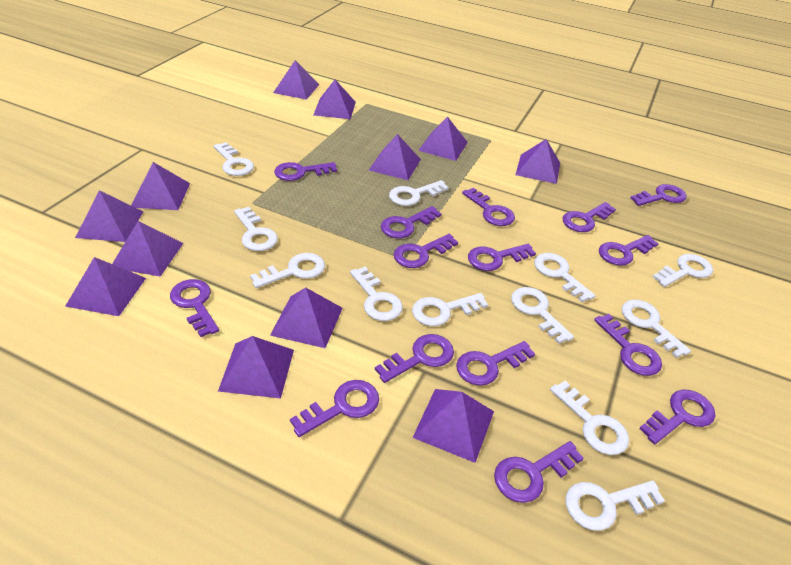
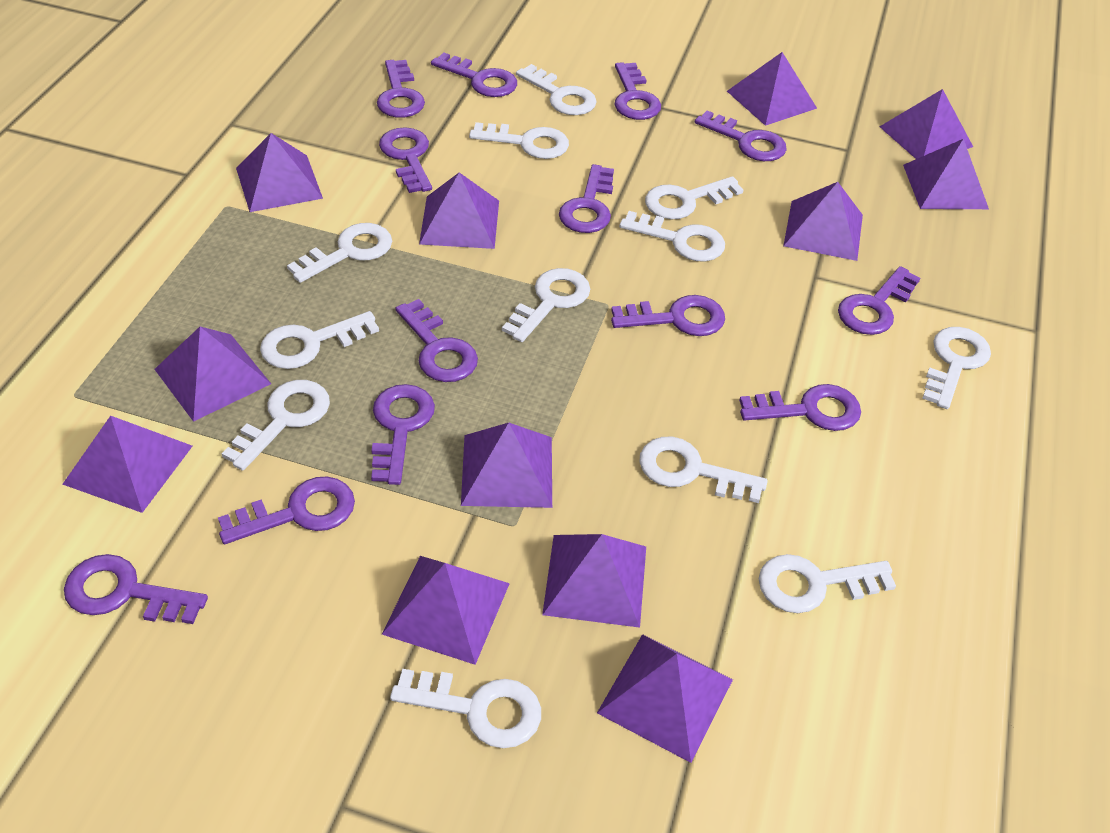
purple key: 15 -> 13

